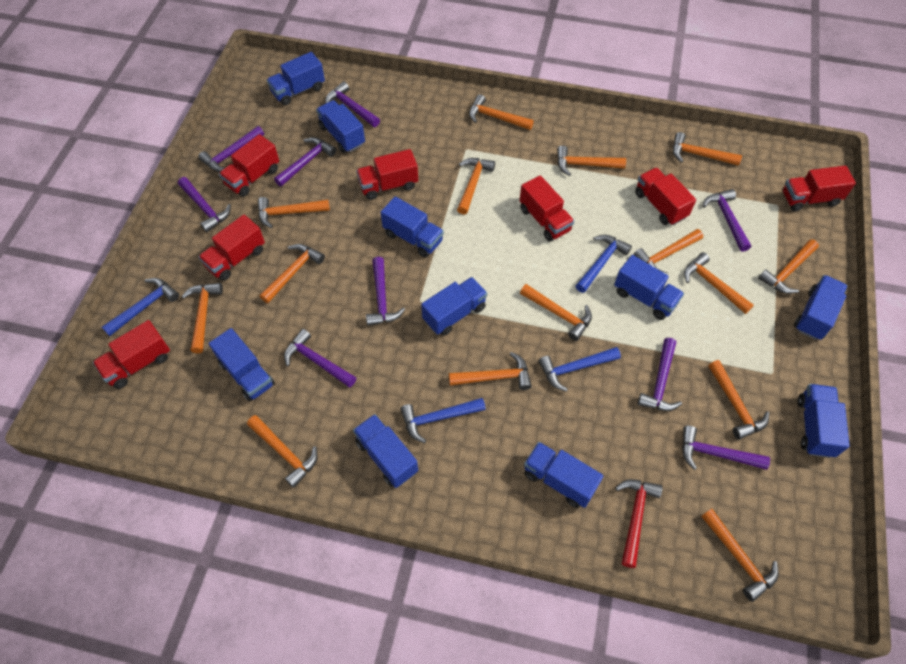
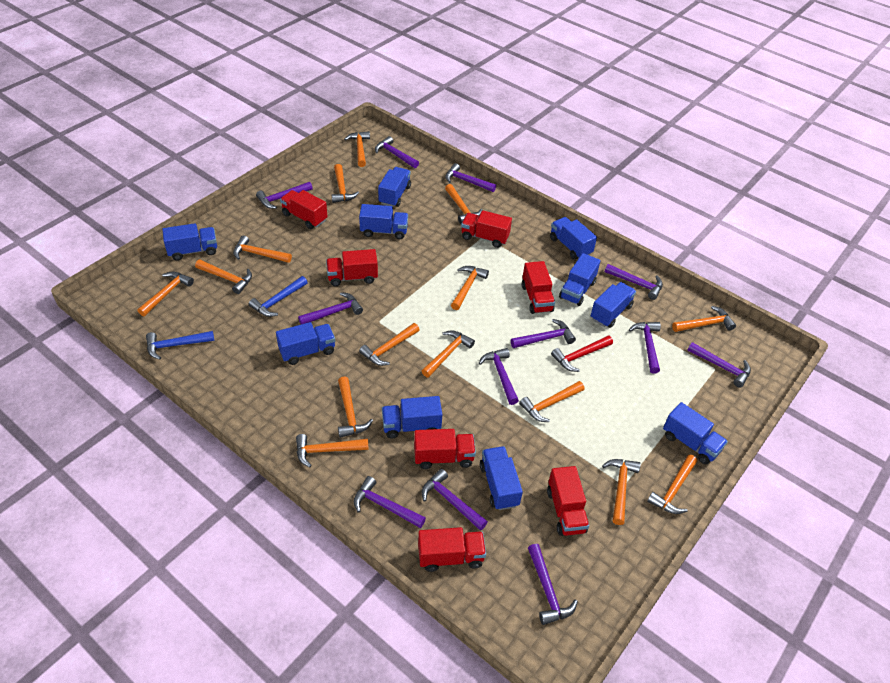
blue hammer: 4 -> 2
purple hammer: 9 -> 12

